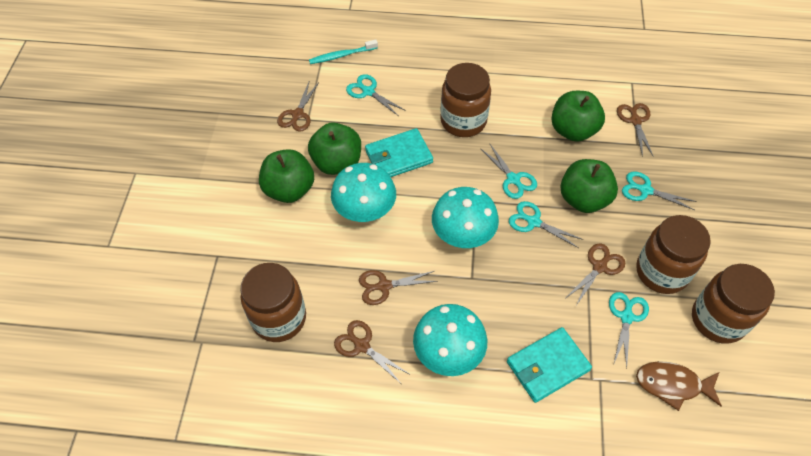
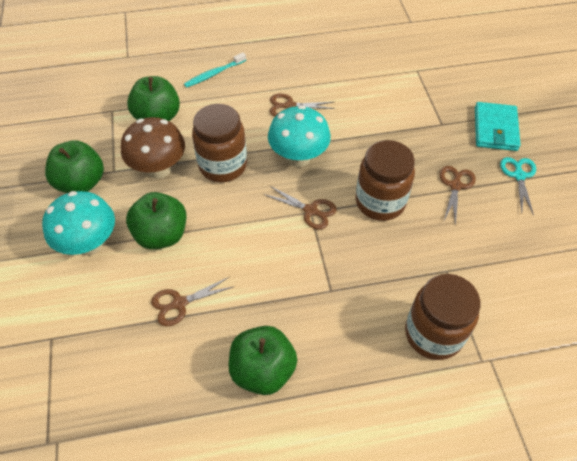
brown fish: 1 -> 0
brown jar: 4 -> 3
brown mushroom: 0 -> 1
brown scissors: 5 -> 4
turquoise mushroom: 3 -> 2
turquoise scissors: 5 -> 1
turquoise wallet: 2 -> 1

